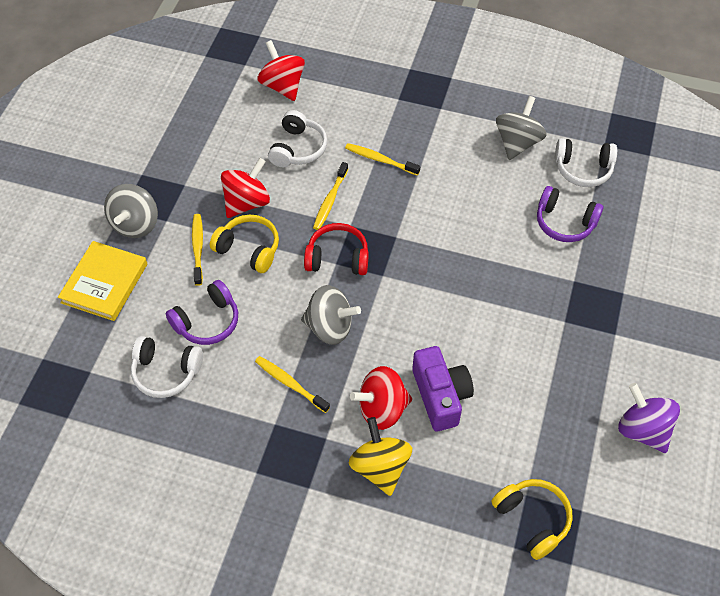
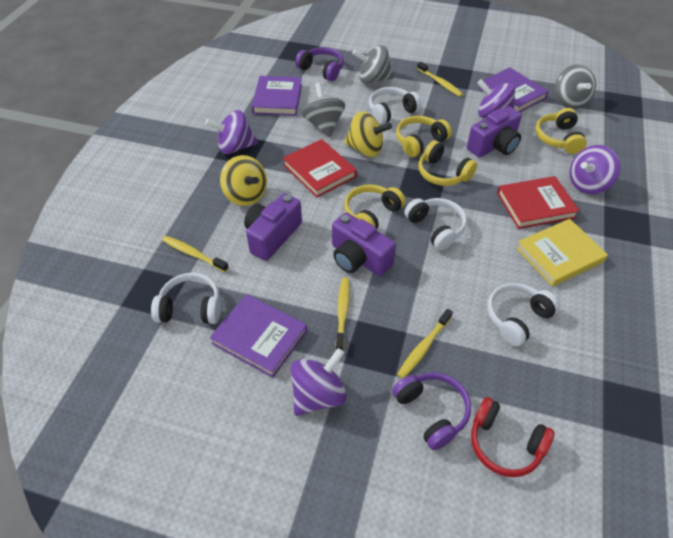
purple book: 0 -> 3
purple camera: 1 -> 3
purple spinning top: 1 -> 4
red book: 0 -> 2
red spinning top: 3 -> 0
white headphones: 3 -> 4
yellow headphones: 2 -> 4
yellow spinning top: 1 -> 2

